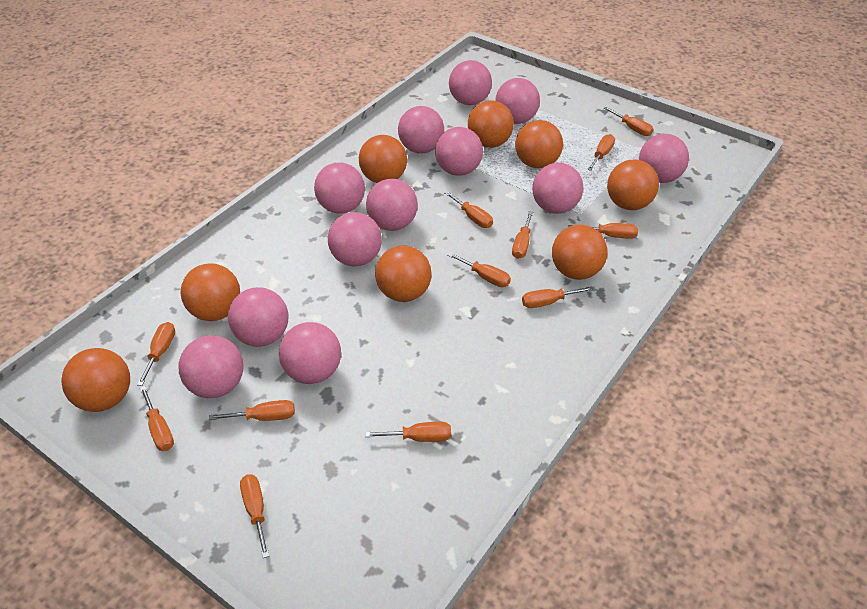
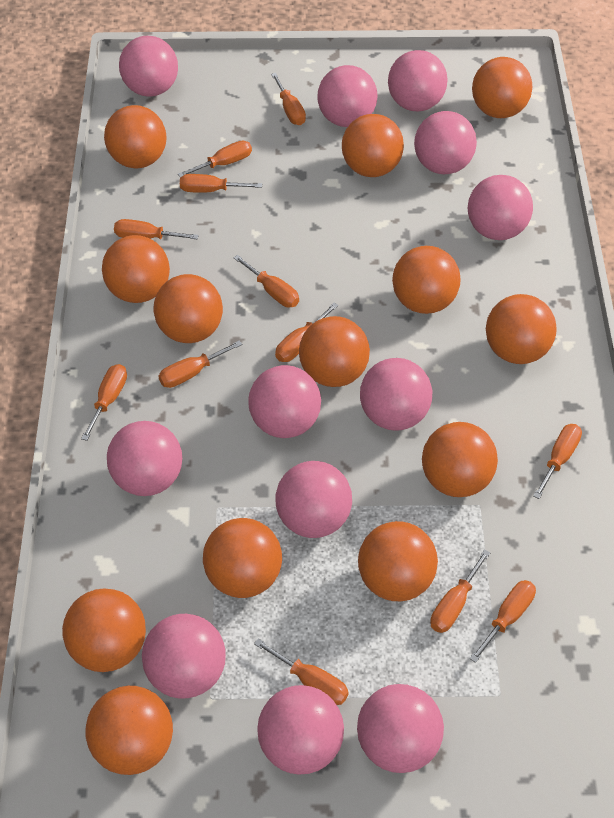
orange ball: 8 -> 13

